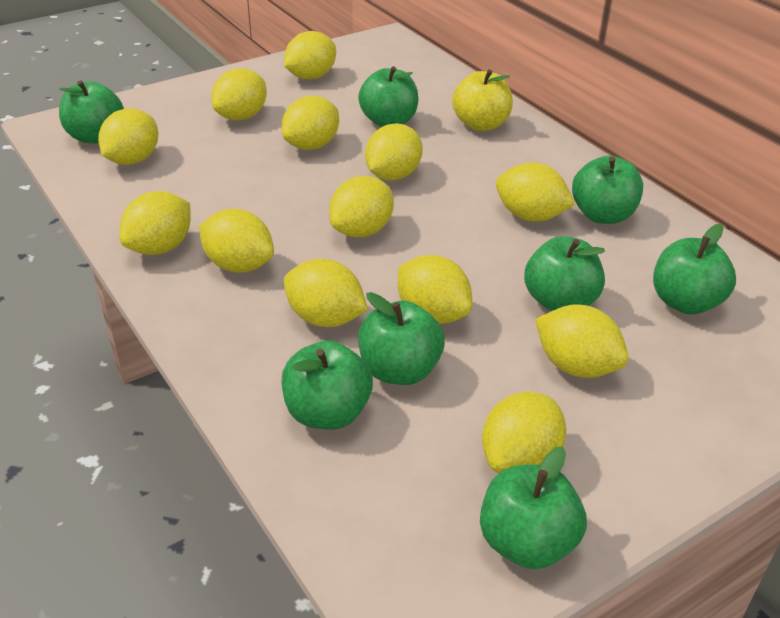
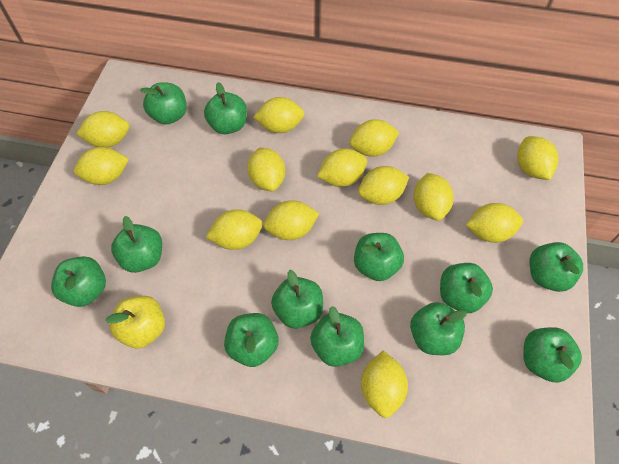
green apple: 8 -> 12

